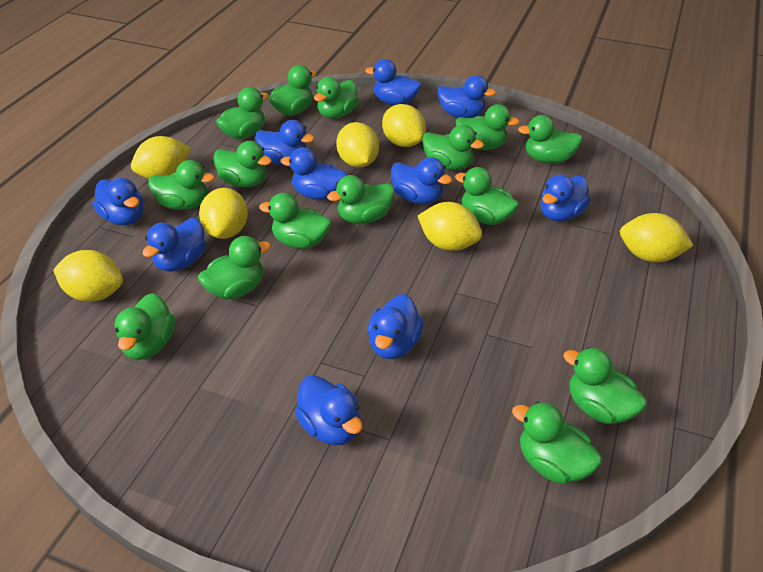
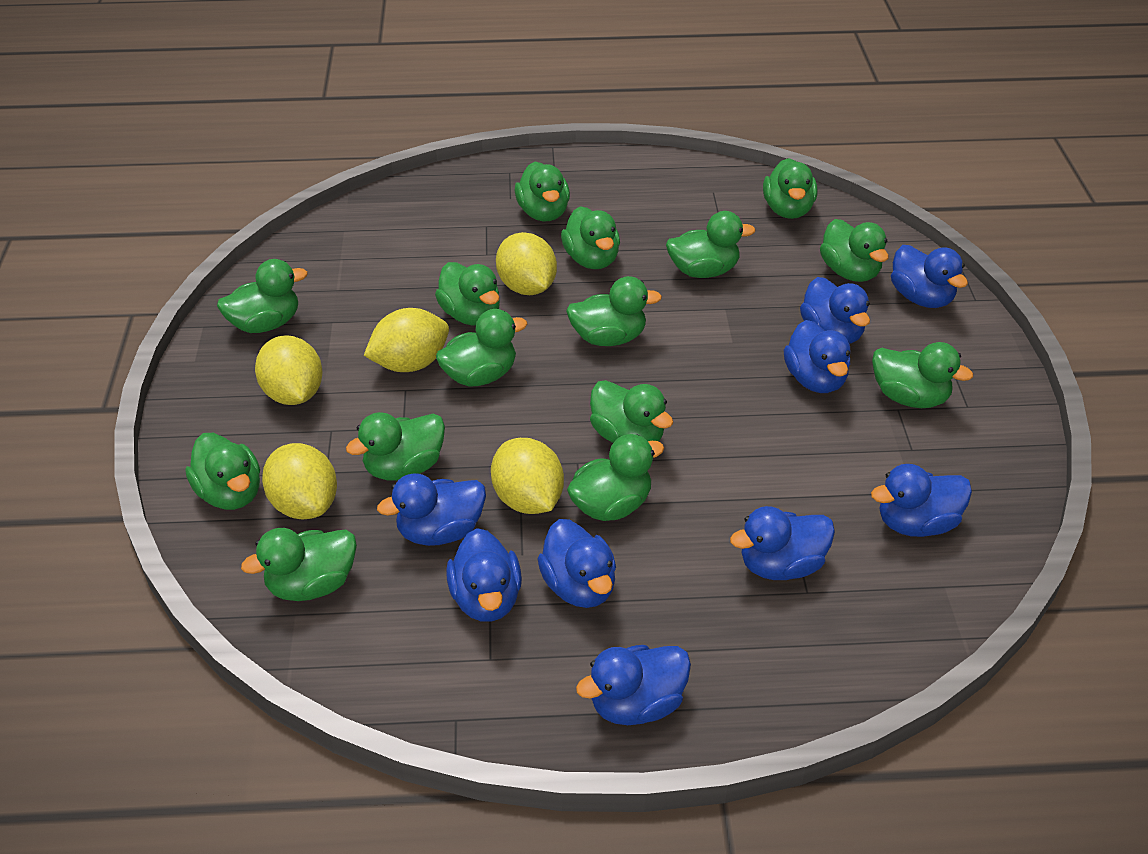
blue duck: 10 -> 9
yellow lemon: 7 -> 5

